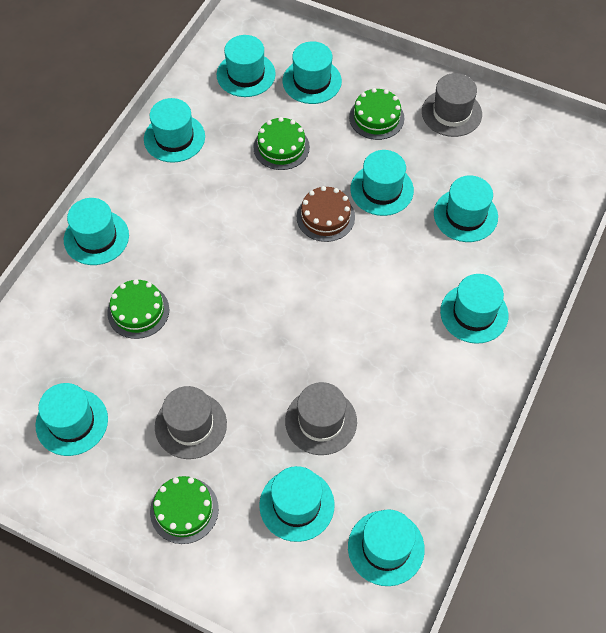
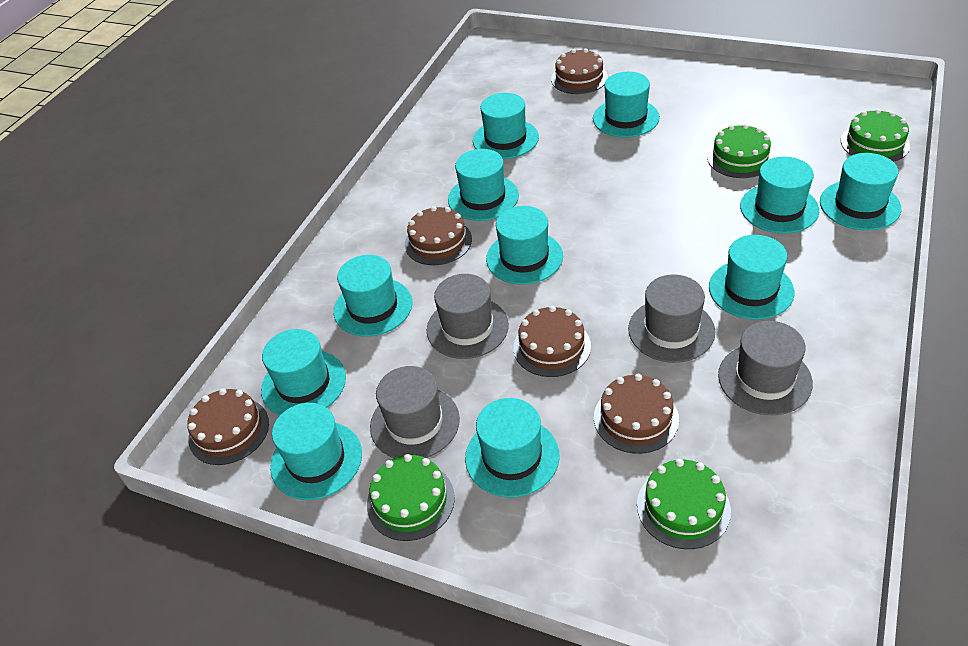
brown cake: 1 -> 5
grey hat: 3 -> 4
turquoise hat: 10 -> 11

